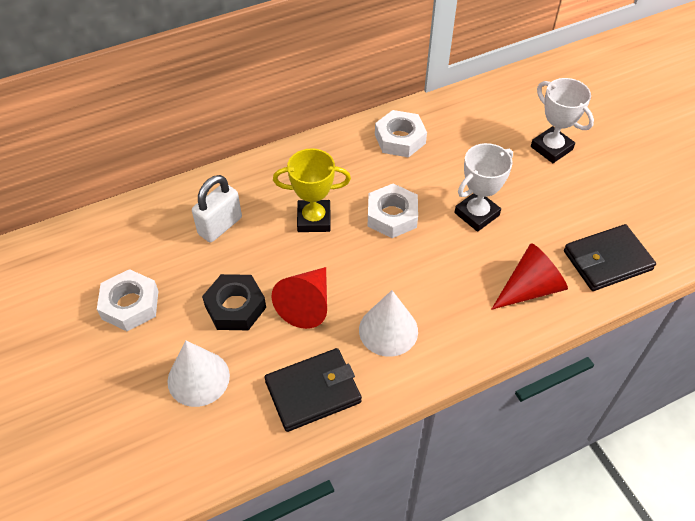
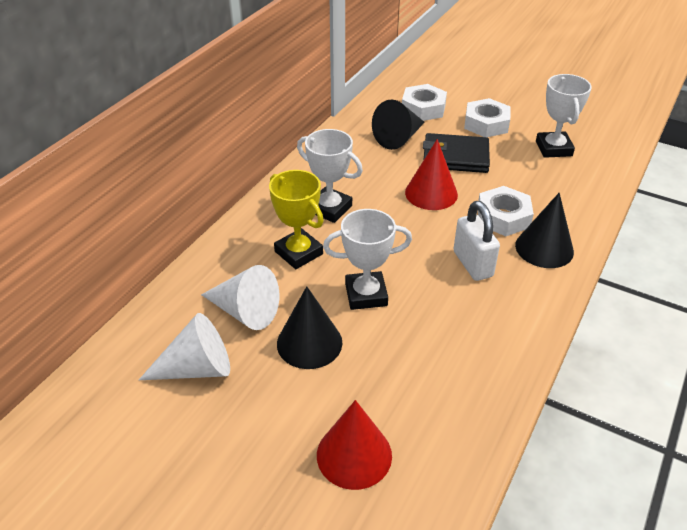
black cone: 0 -> 3
black nut: 1 -> 0
black wallet: 2 -> 1
white trophy: 2 -> 3

